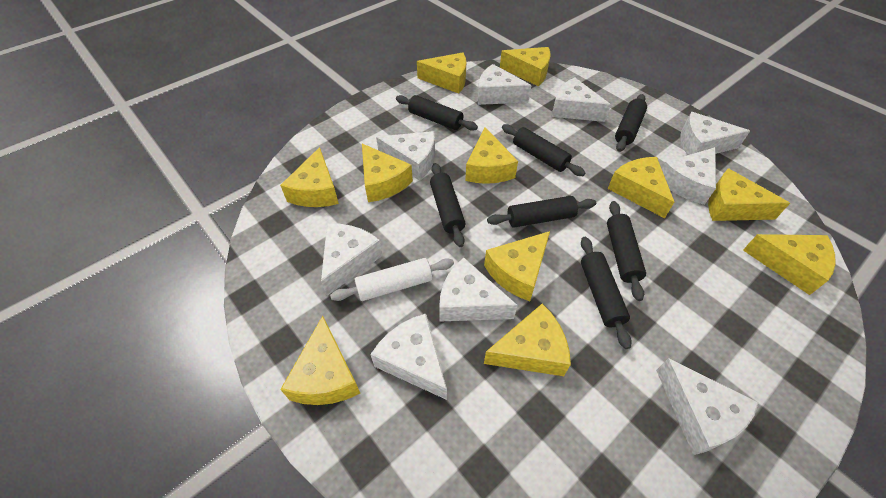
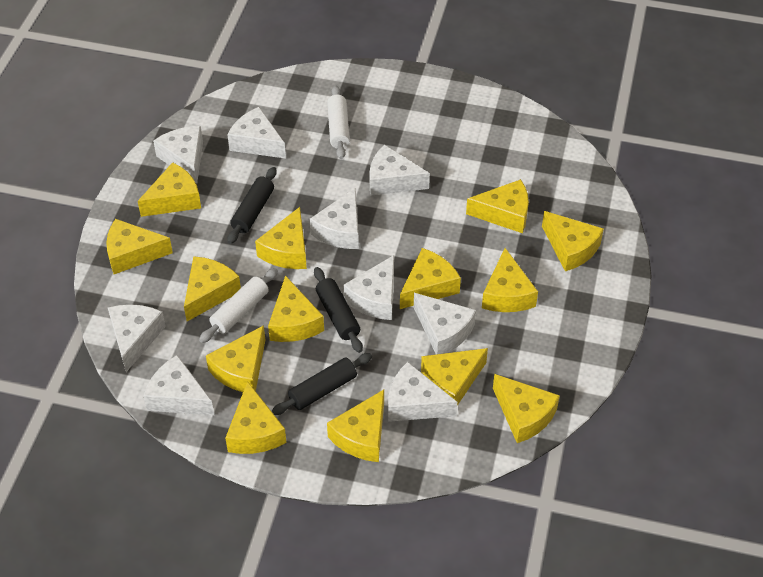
black rolling pin: 7 -> 3
white rolling pin: 1 -> 2
yellow cheese: 11 -> 14

